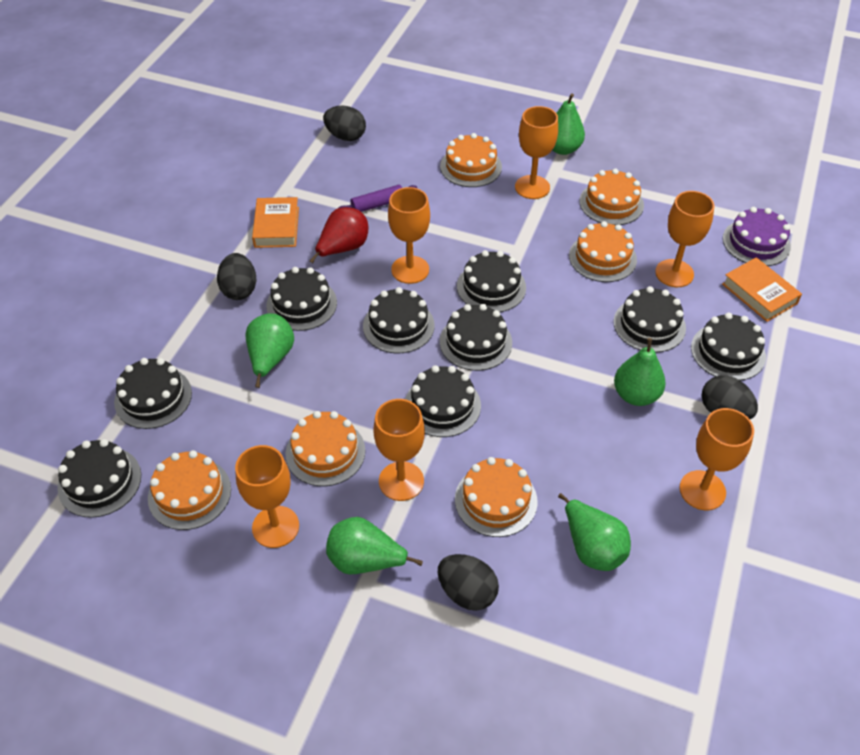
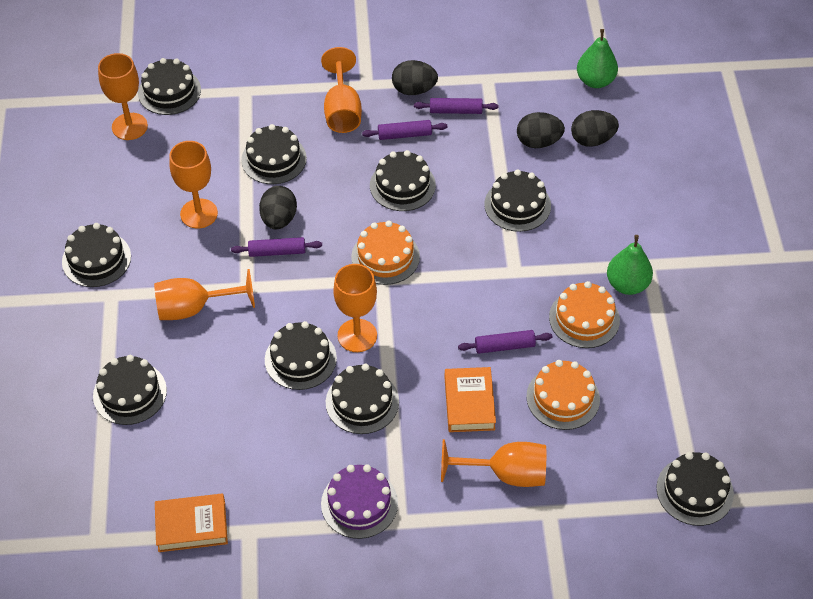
green pear: 5 -> 2
orange cake: 6 -> 3
purple rolling pin: 1 -> 4
red pear: 1 -> 0

